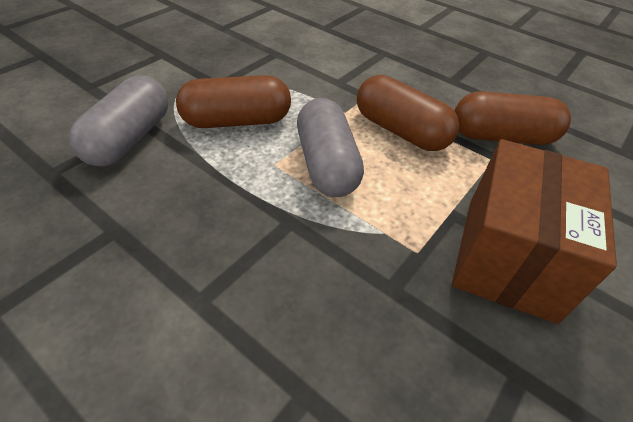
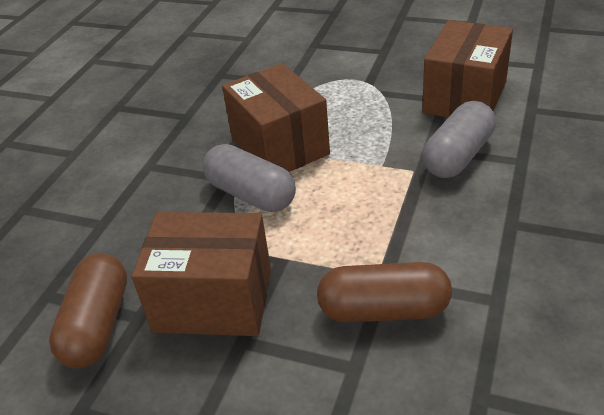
brown box: 1 -> 3
brown capsule: 3 -> 2

